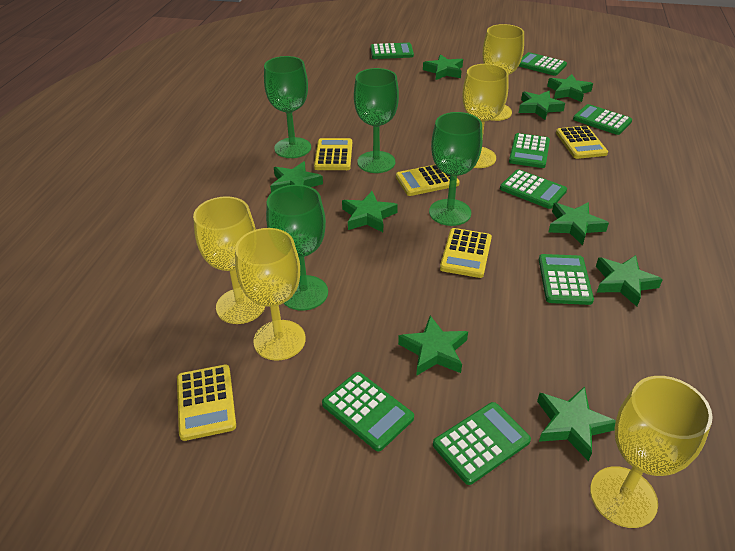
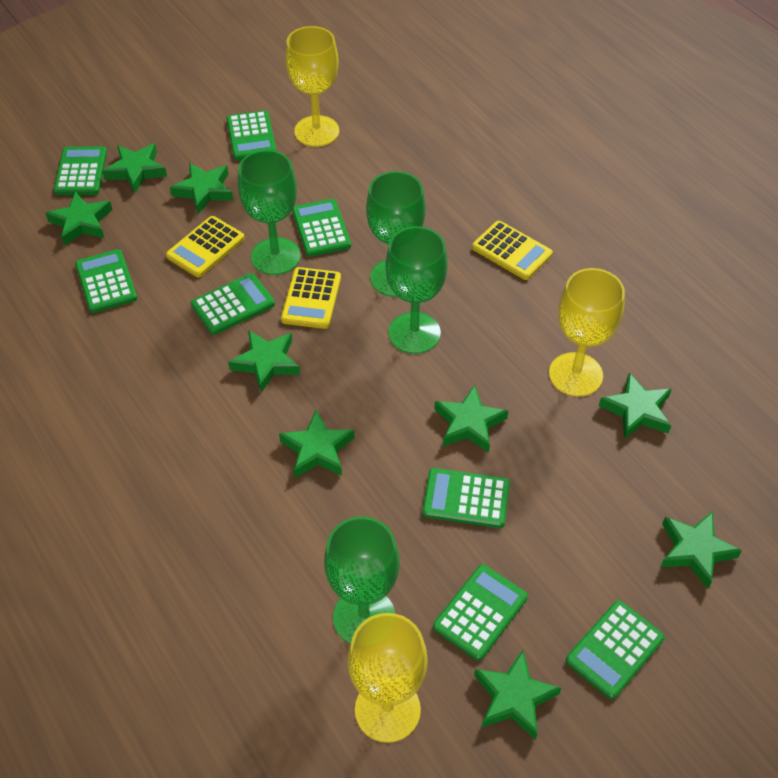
yellow calculator: 5 -> 3
yellow goblet: 5 -> 3

